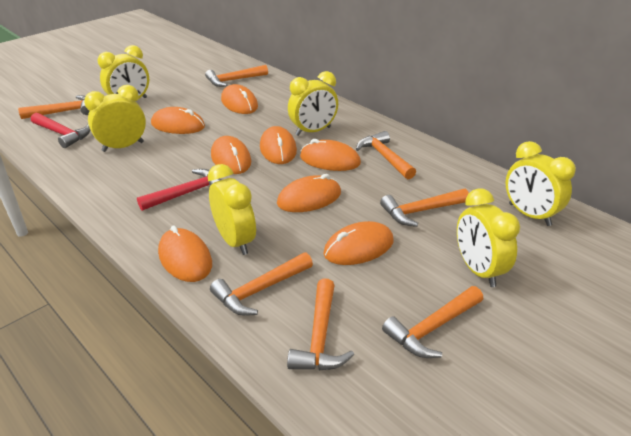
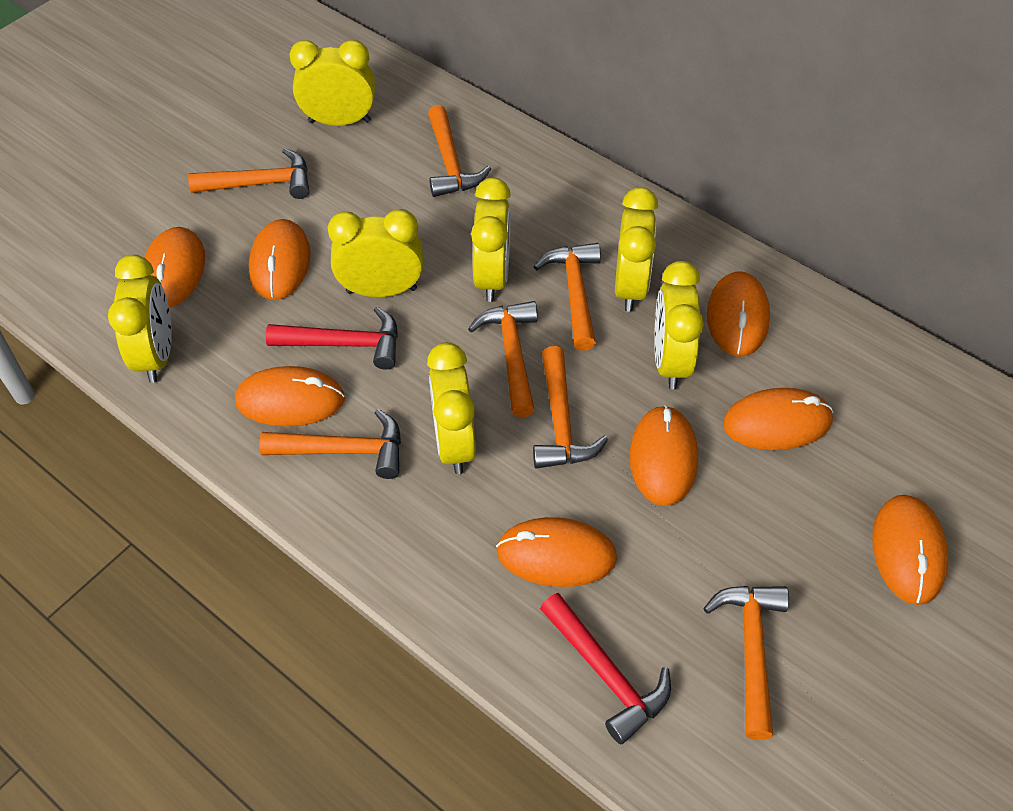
yellow clock: 6 -> 7

